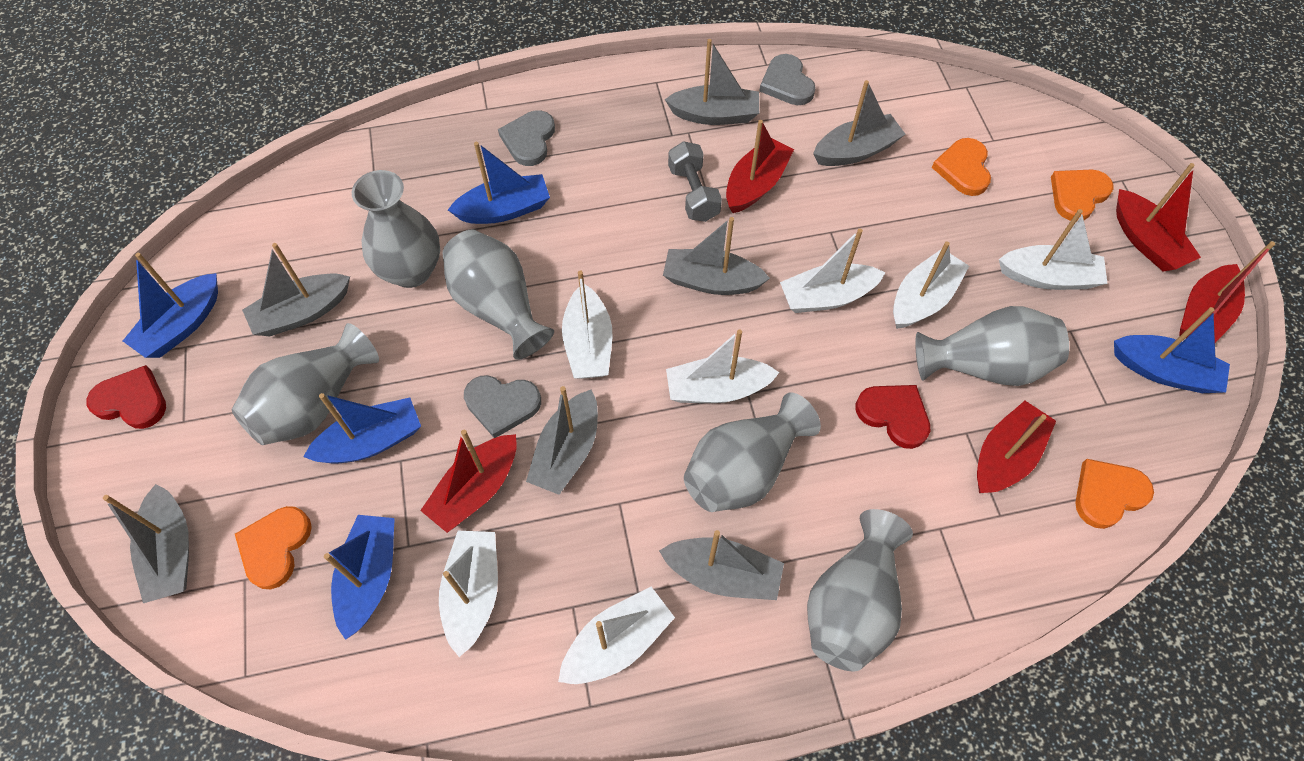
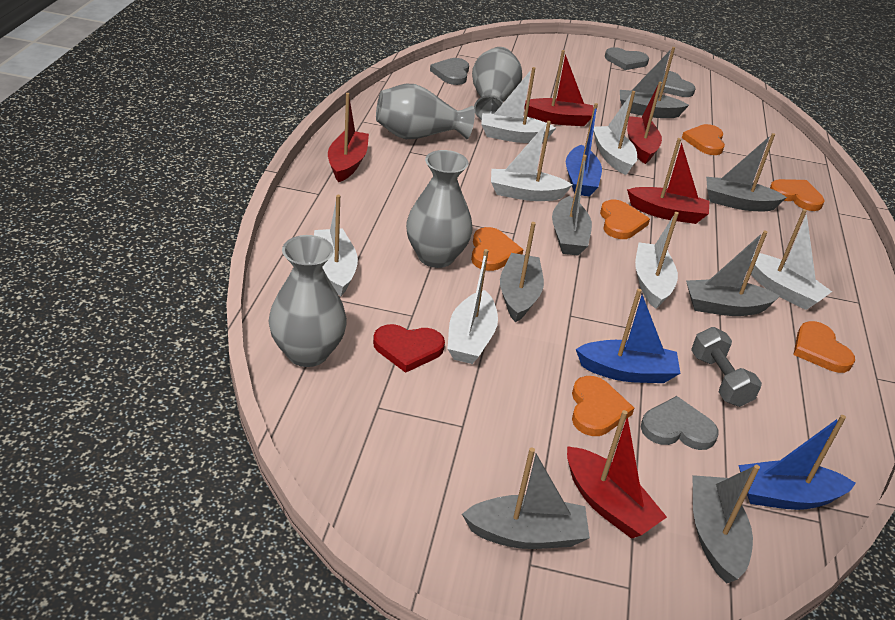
blue boat: 5 -> 3
grey heart: 3 -> 4
grey vase: 6 -> 4
orange heart: 4 -> 6
red heart: 2 -> 1

